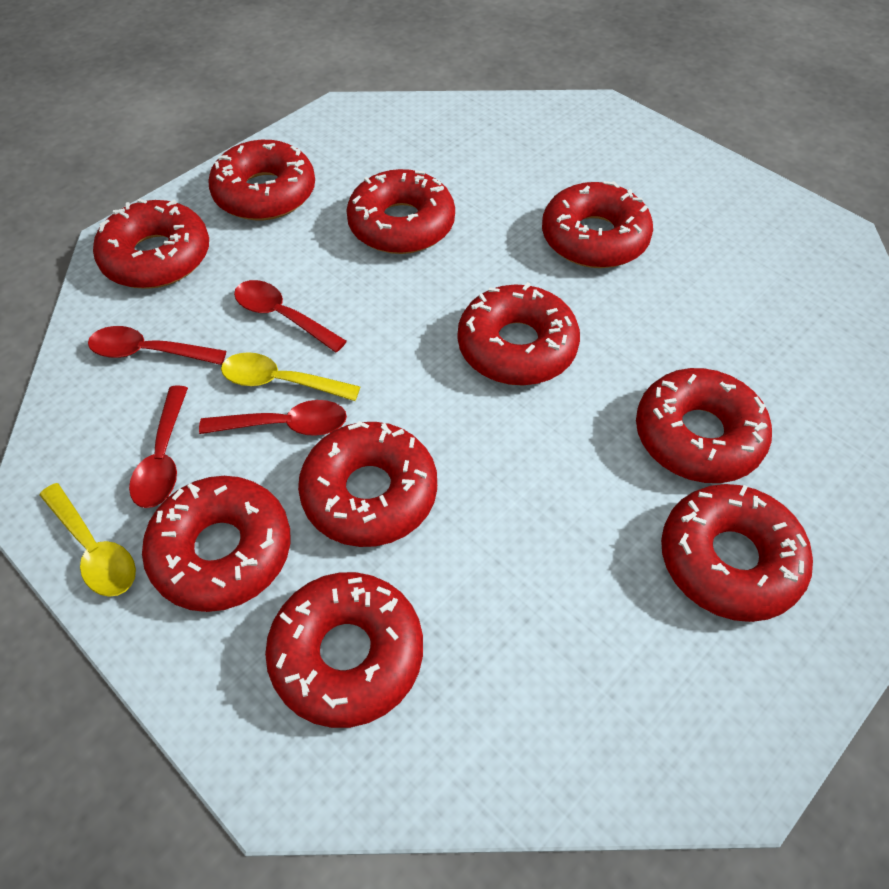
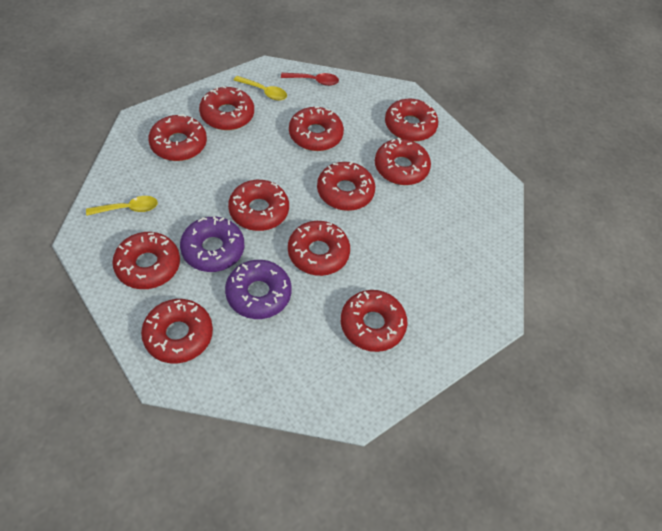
purple donut: 0 -> 2
red donut: 10 -> 11
red spoon: 4 -> 1

